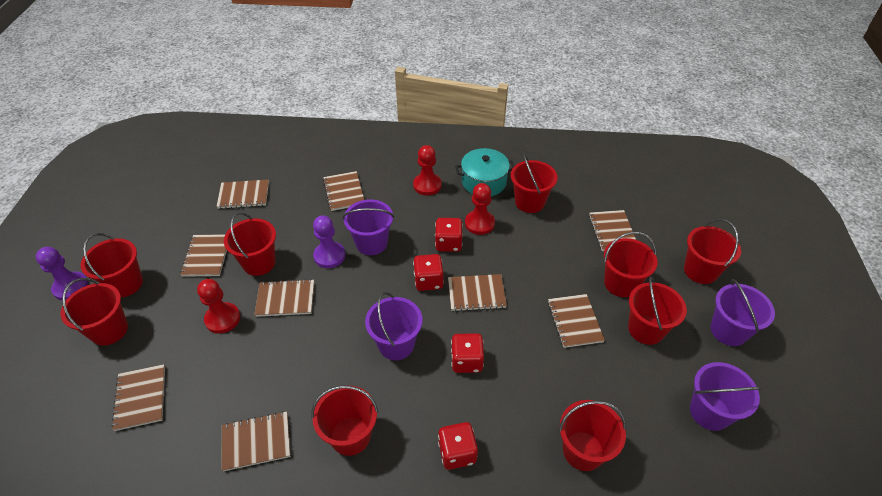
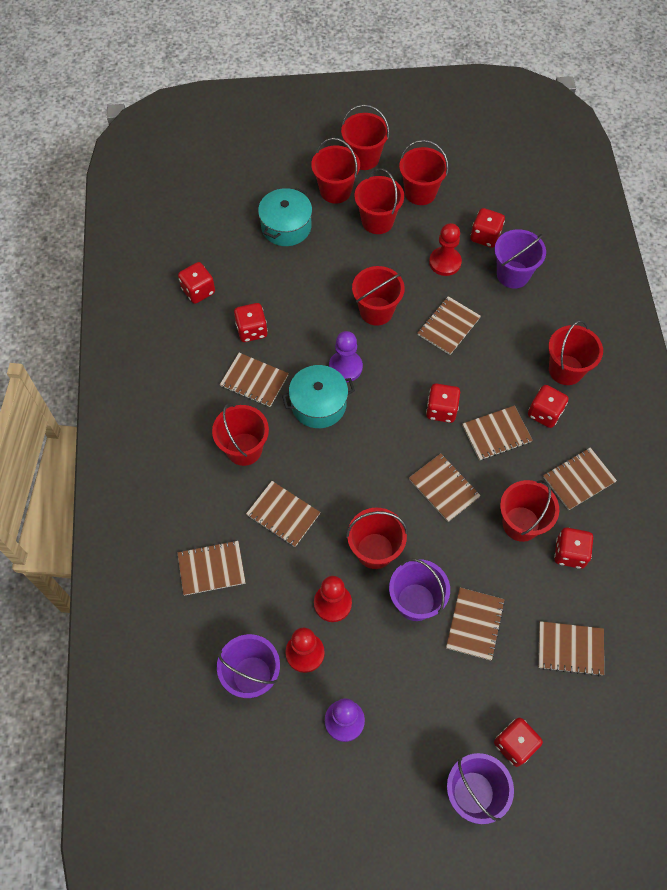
red dice: 4 -> 7
turquoise pot: 1 -> 2

